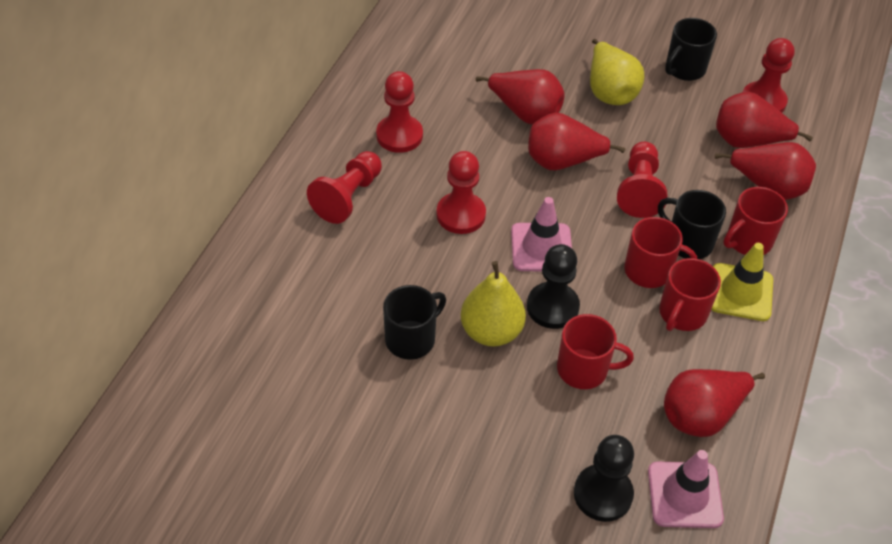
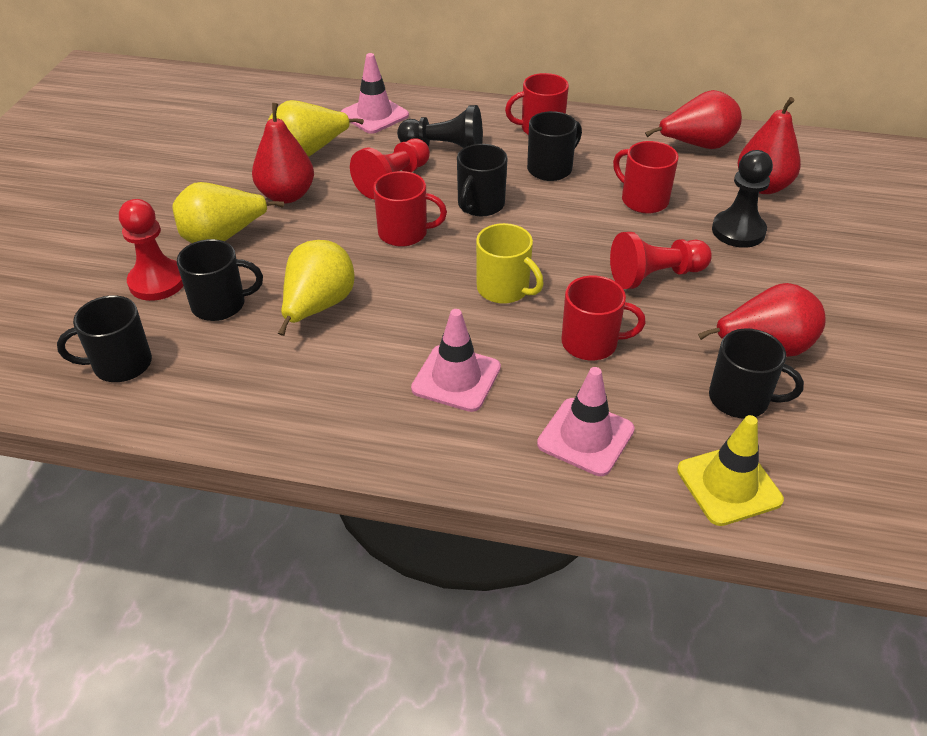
black mug: 3 -> 5
pink traffic cone: 2 -> 3
red pawn: 5 -> 3
red pear: 5 -> 4
yellow mug: 0 -> 1
yellow pear: 2 -> 3

